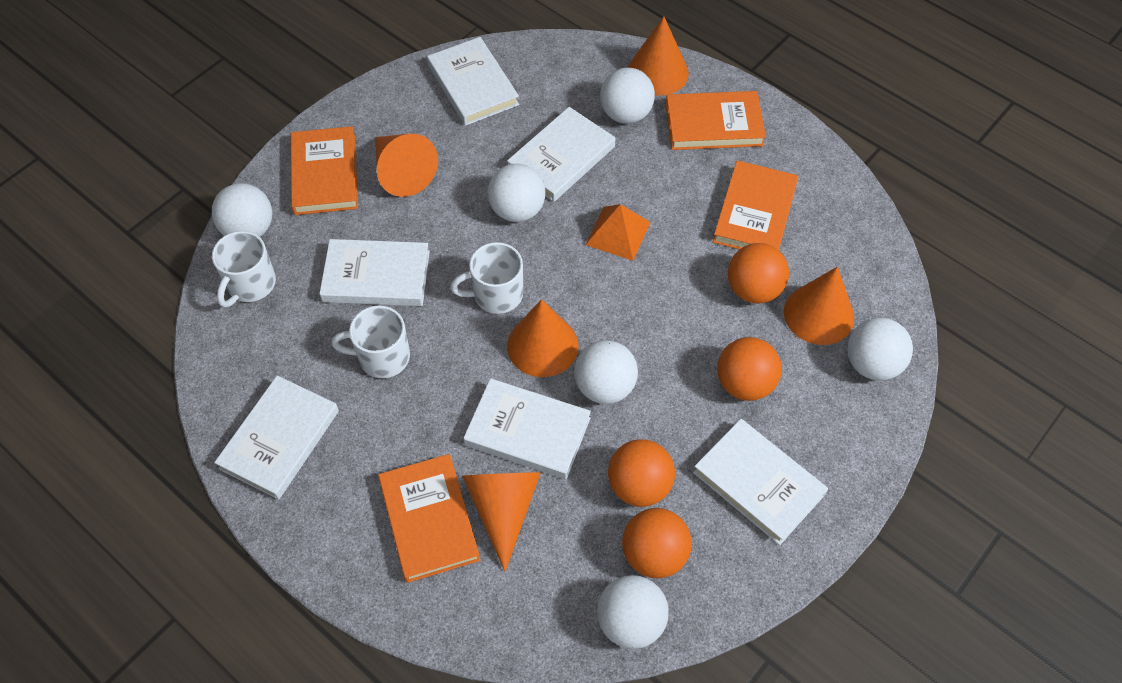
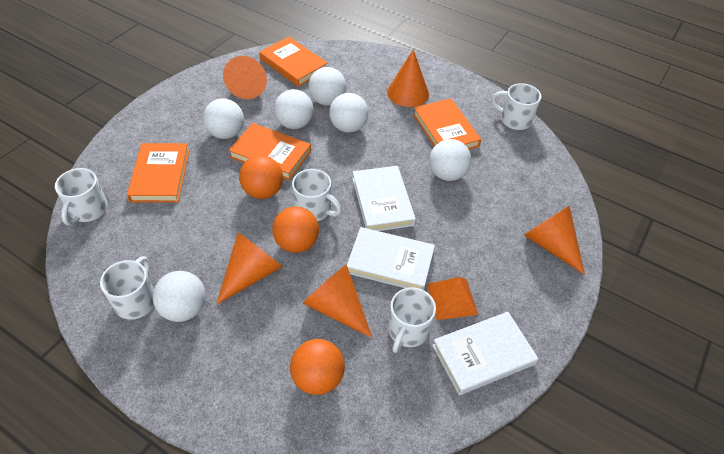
orange ball: 4 -> 3
white book: 6 -> 3
white mug: 3 -> 5

